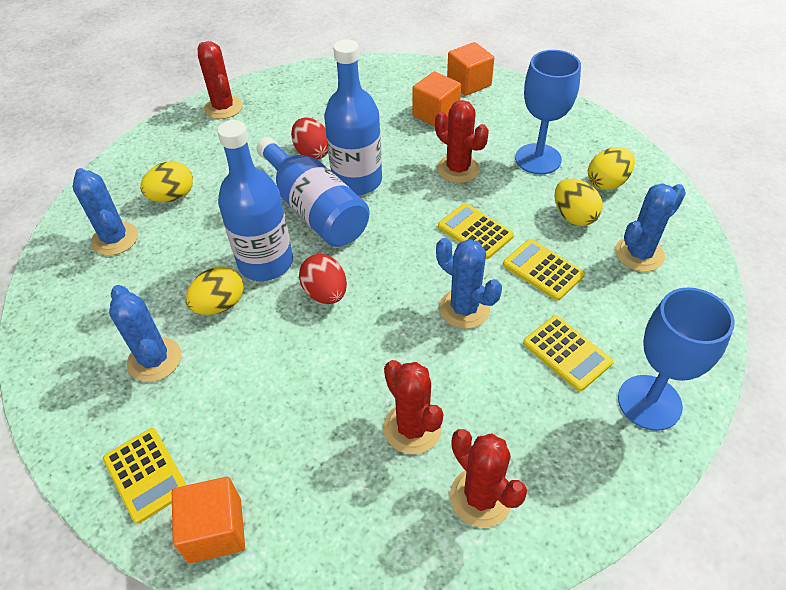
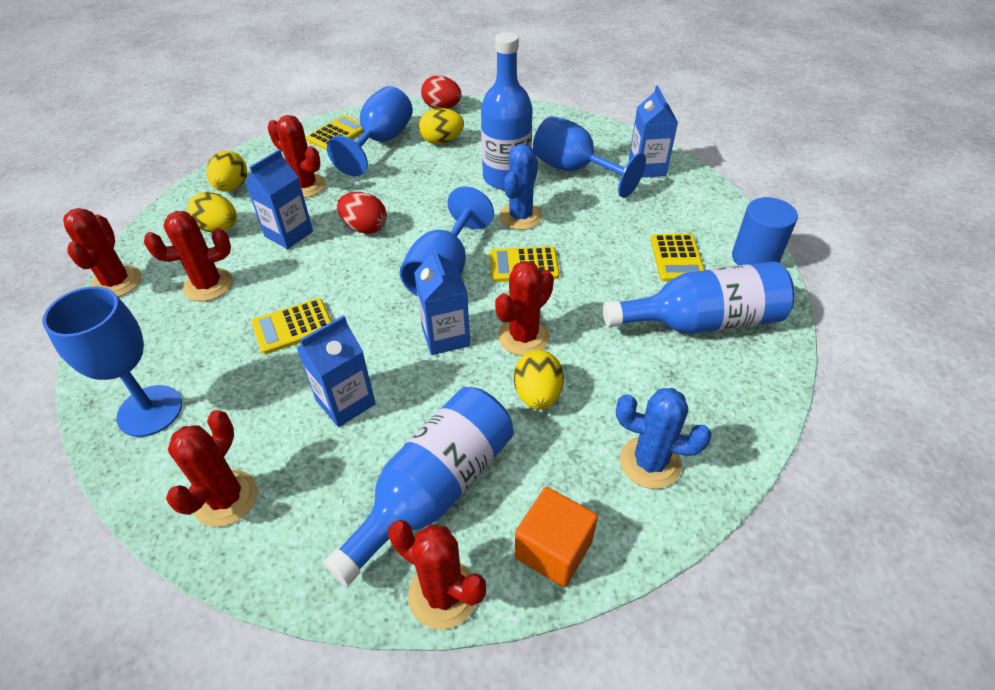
blue cactus: 4 -> 2
blue carton: 0 -> 4
blue cylinder: 0 -> 1
blue goblet: 2 -> 4
orange cube: 3 -> 1
red cactus: 4 -> 6

